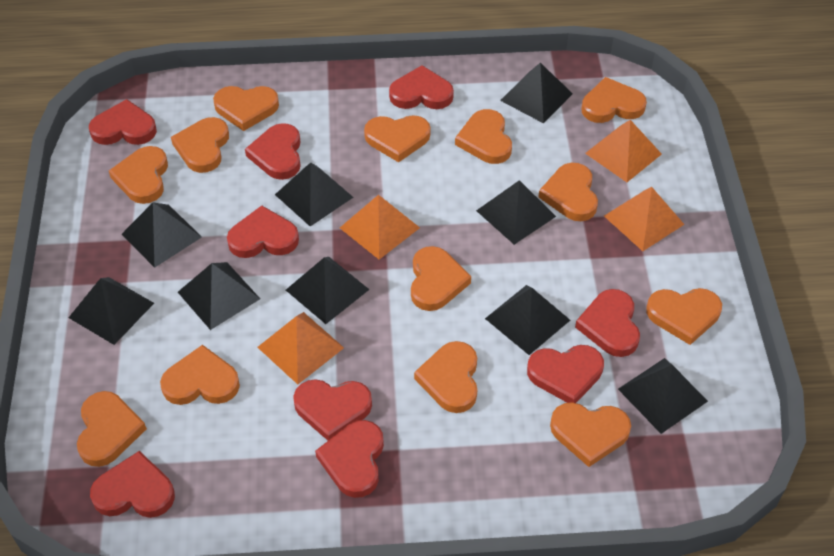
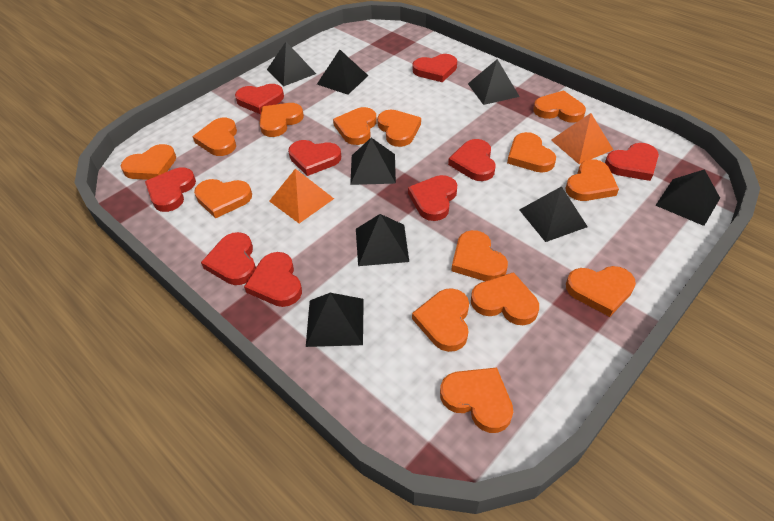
black pyramid: 9 -> 8
orange heart: 13 -> 14
orange pyramid: 4 -> 2

